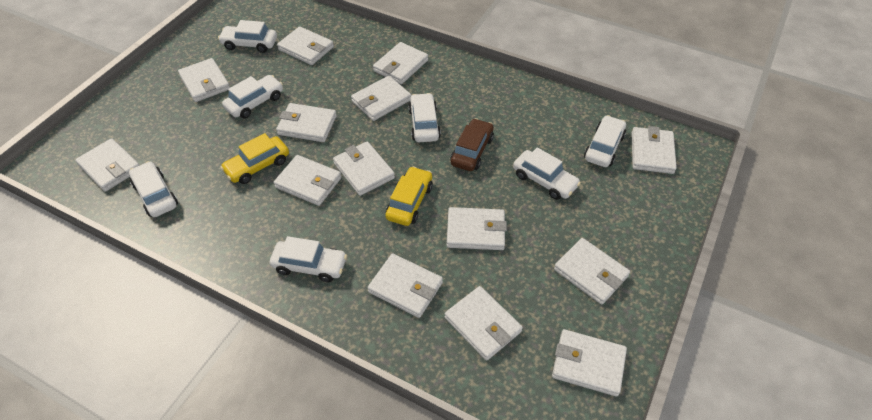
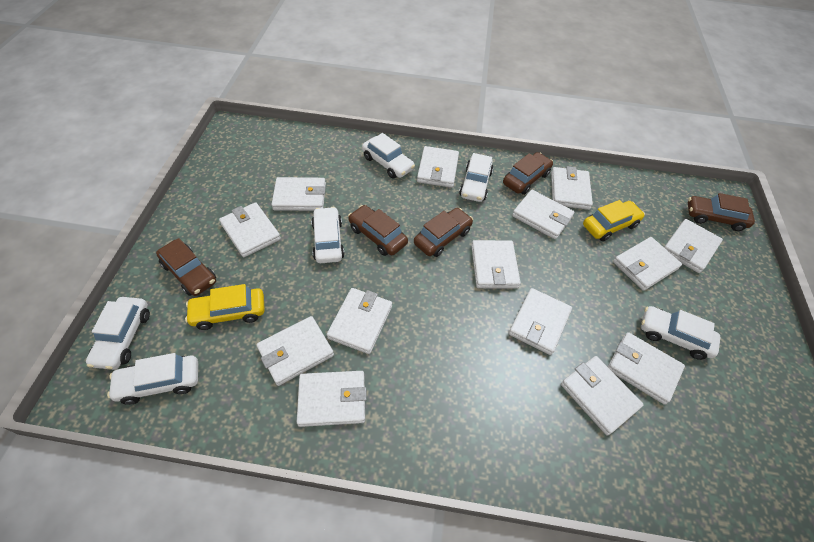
brown car: 1 -> 5
white car: 7 -> 6

